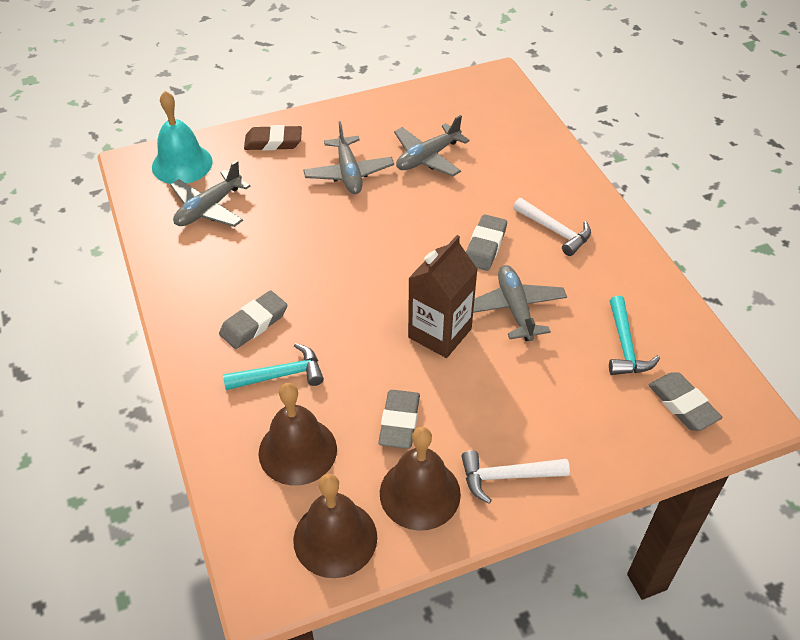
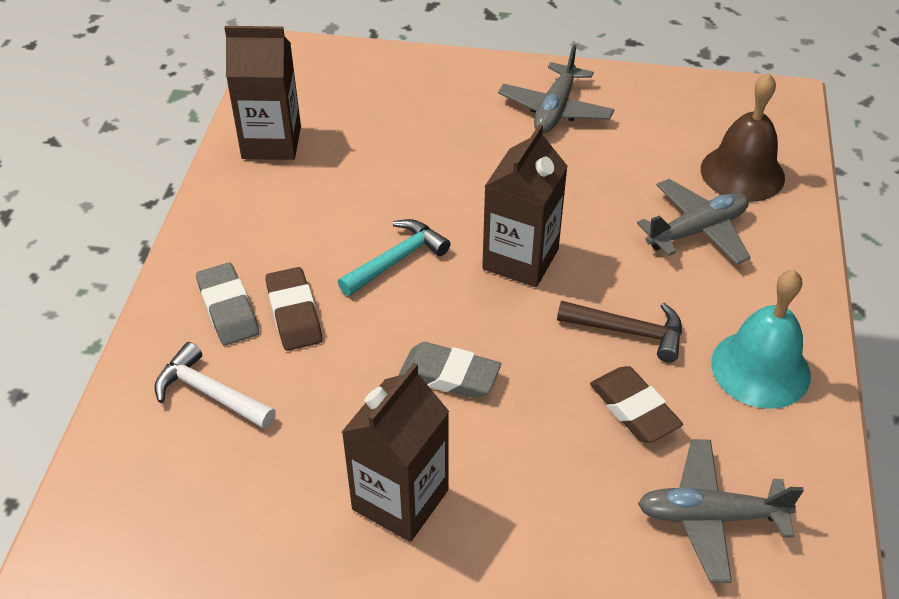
brown bell: 3 -> 1
brown carton: 1 -> 3
brown eraser: 1 -> 2
brown hammer: 0 -> 1
grey eraser: 4 -> 2
grey plane: 4 -> 3
turquoise hammer: 2 -> 1
white hammer: 2 -> 1

